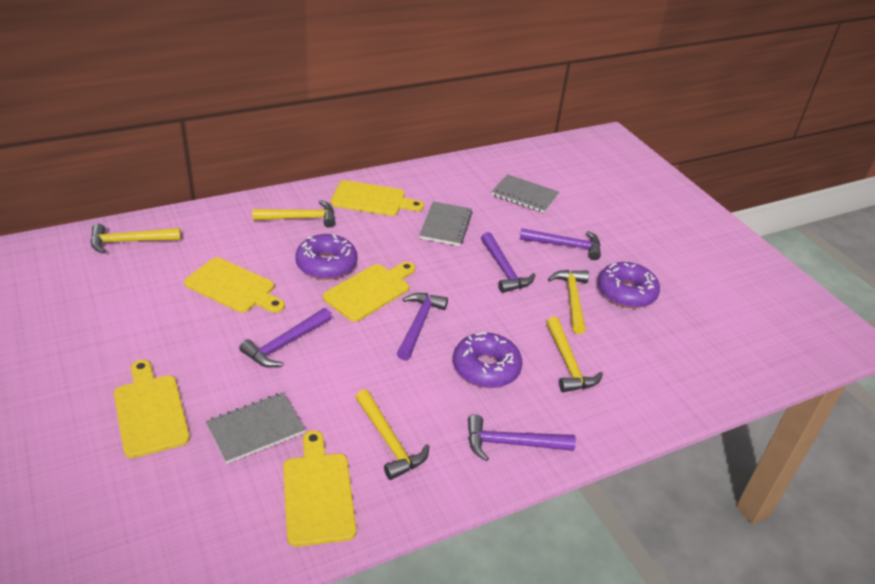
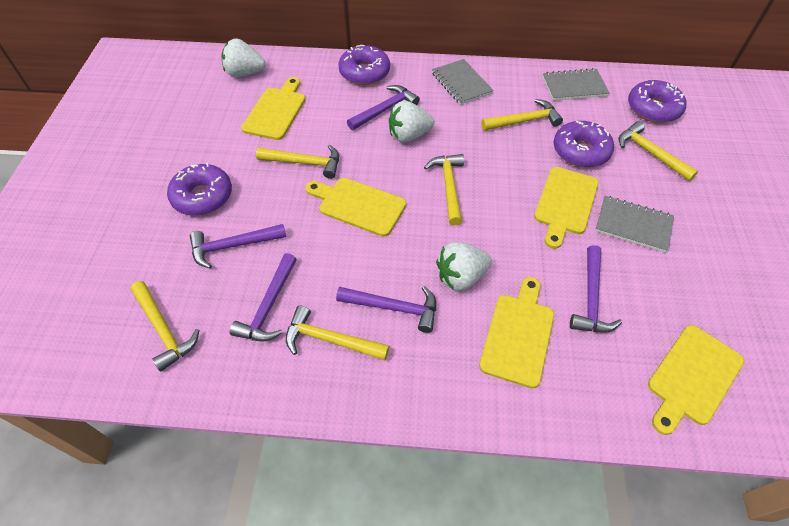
purple donut: 3 -> 4
white strawberry: 0 -> 3
yellow hammer: 5 -> 6

